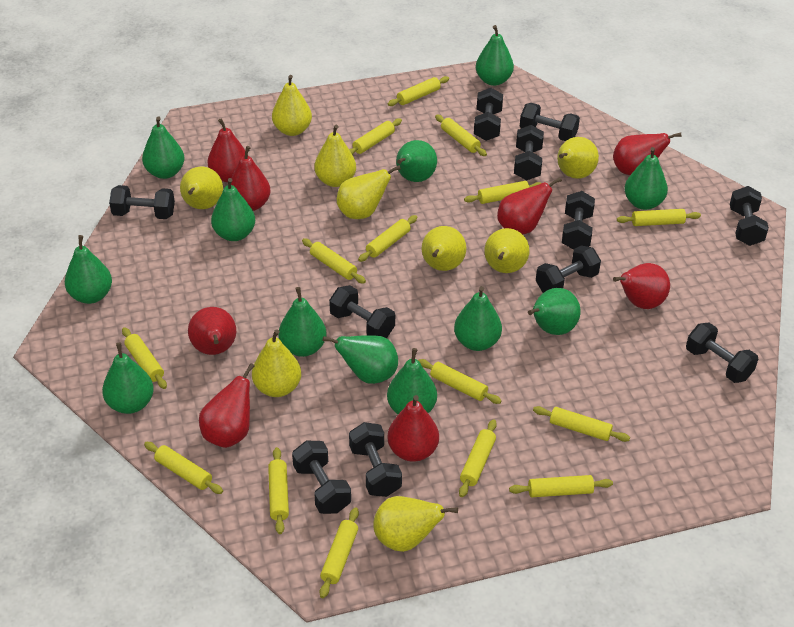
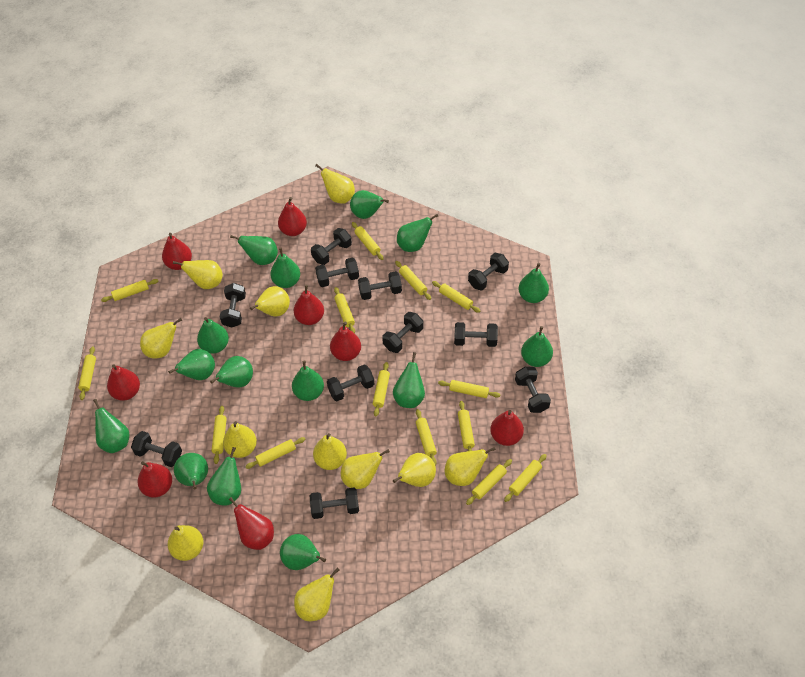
green pear: 12 -> 15
yellow pear: 9 -> 11
yellow rolling pin: 15 -> 14

